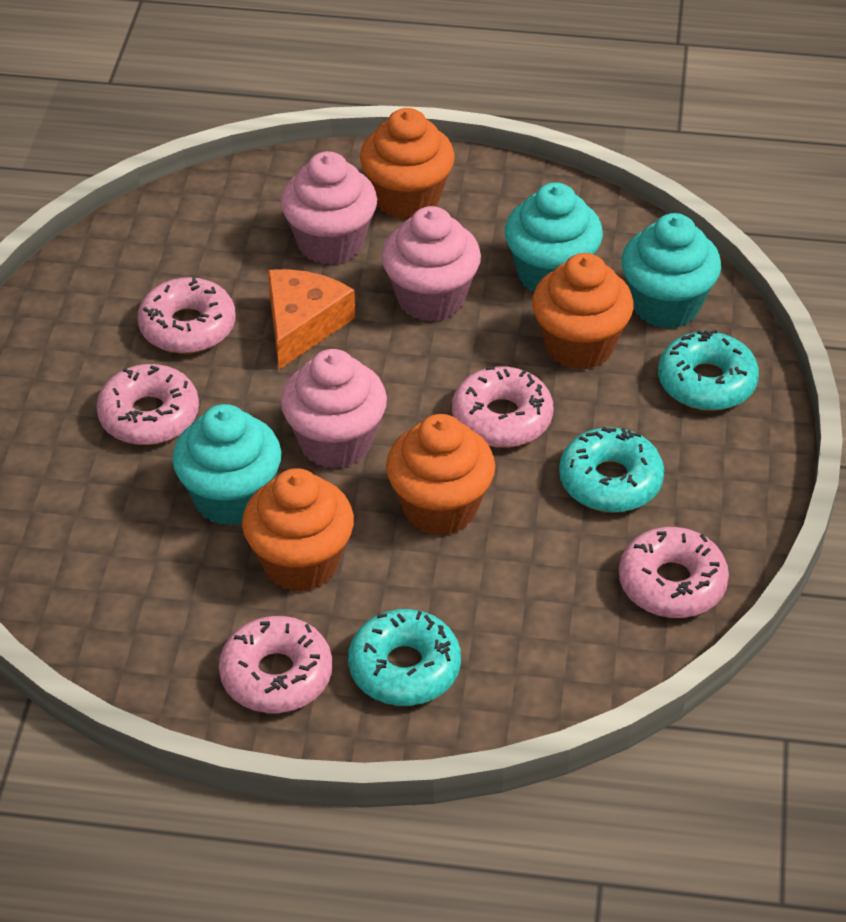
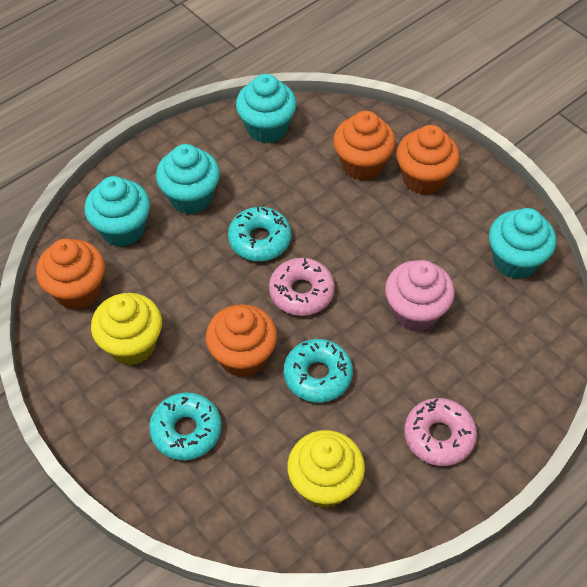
orange cheese: 1 -> 0
pink cupcake: 3 -> 1
pink donut: 5 -> 2
turquoise cupcake: 3 -> 4
yellow cupcake: 0 -> 2

